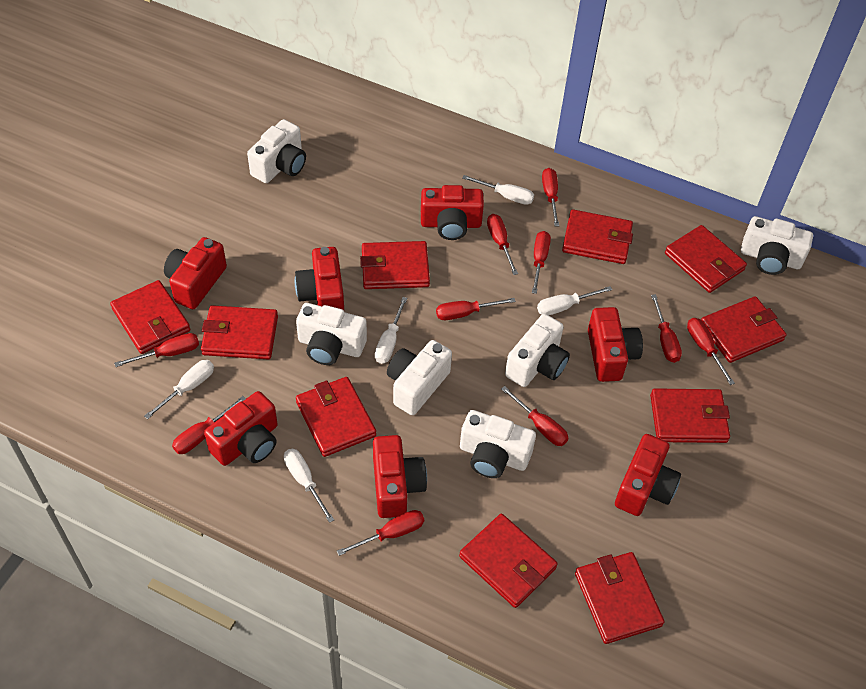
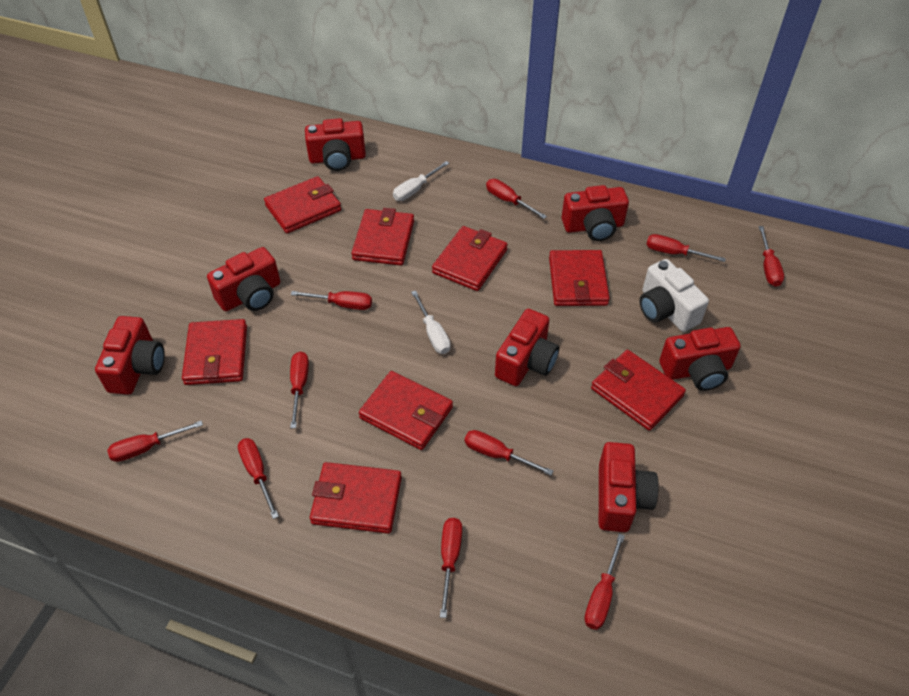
red wallet: 10 -> 8
white camera: 6 -> 1
white screwdriver: 5 -> 2

